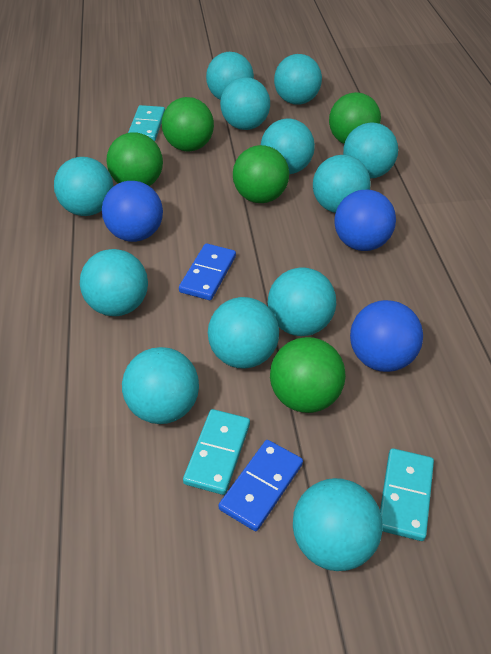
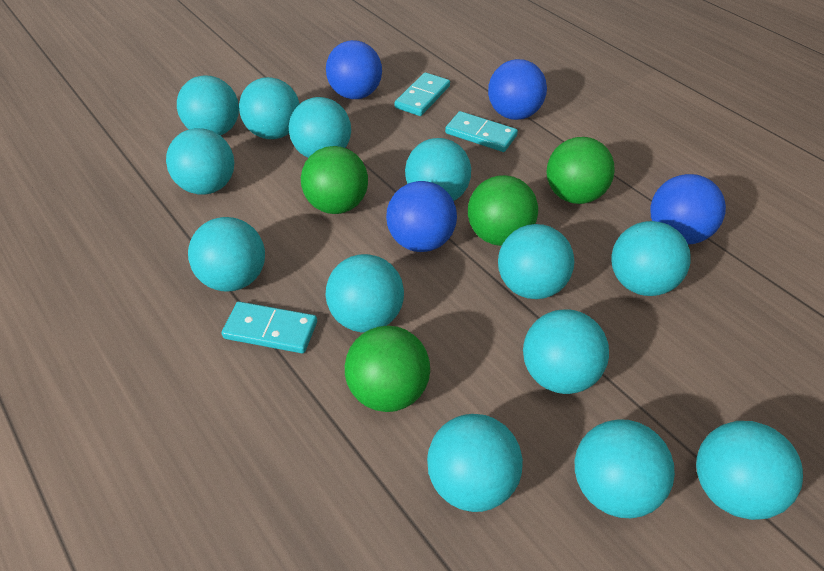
blue ball: 3 -> 4
blue domino: 2 -> 0
green ball: 5 -> 4
turquoise ball: 12 -> 13

